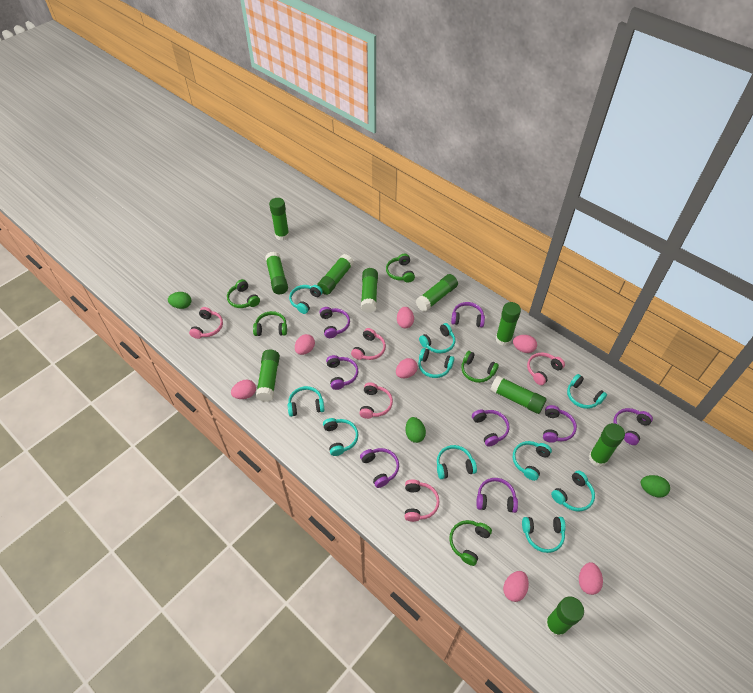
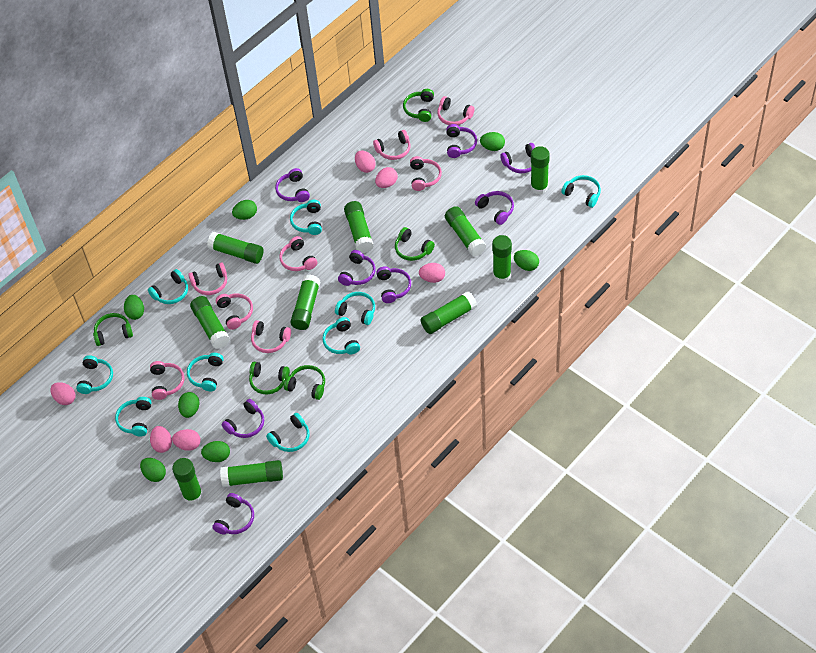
green egg: 3 -> 7
pink egg: 7 -> 6
pink headphones: 5 -> 8
turquoise headphones: 10 -> 9

